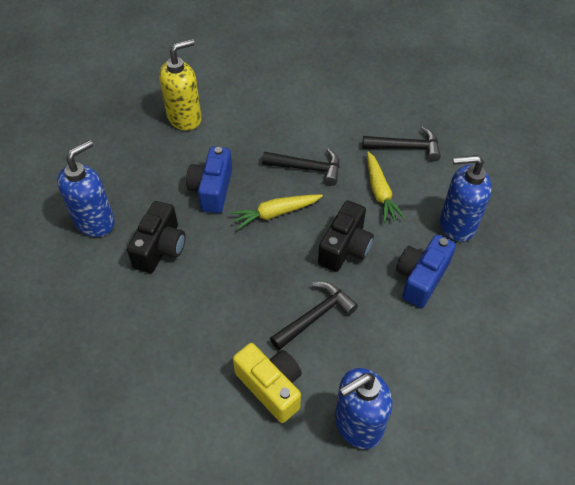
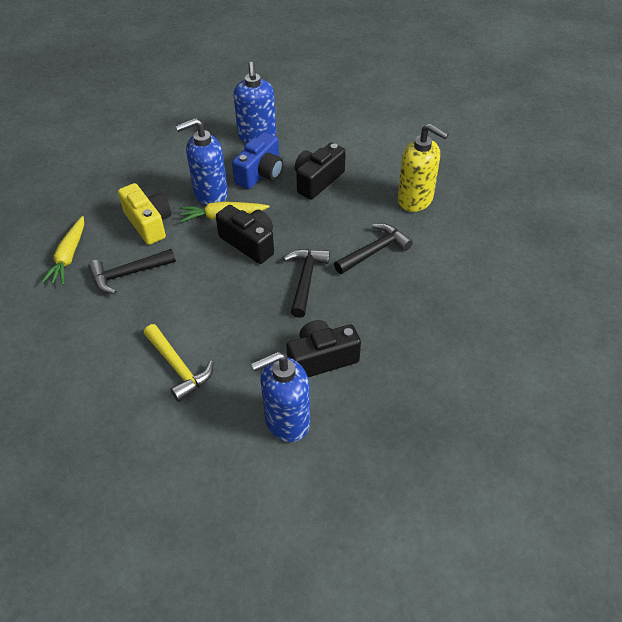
black camera: 2 -> 3
blue camera: 2 -> 1
yellow hammer: 0 -> 1

